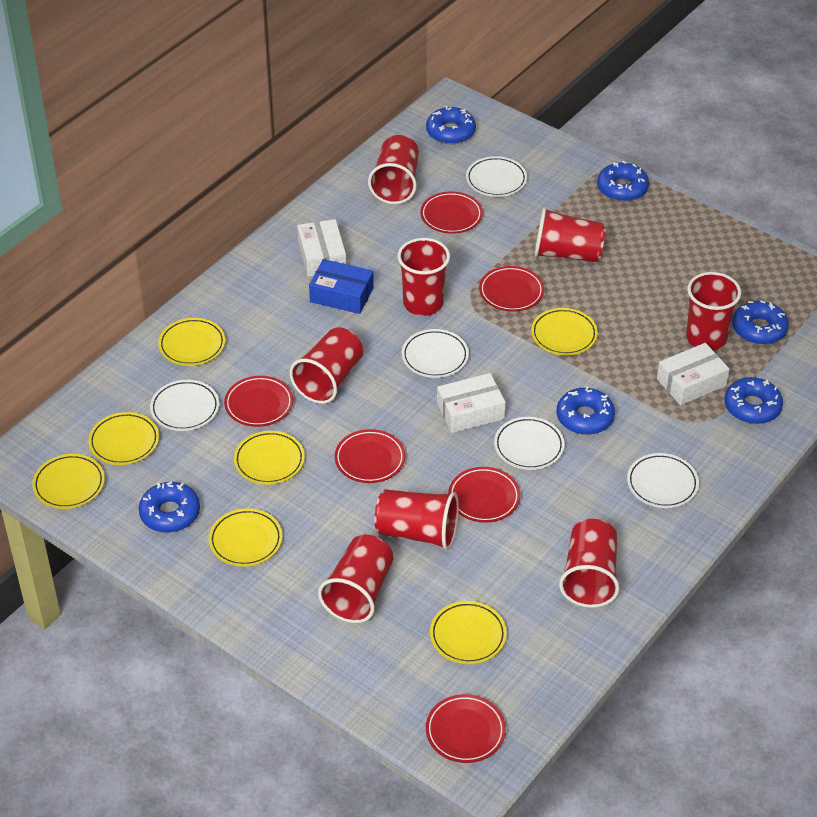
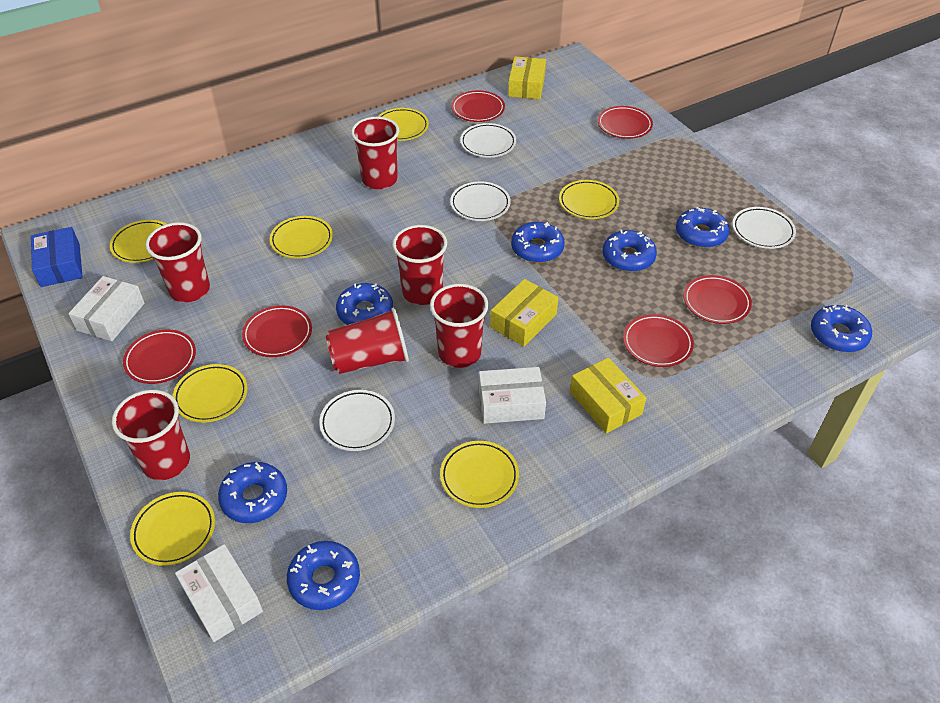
blue donut: 6 -> 7
red cup: 8 -> 6
white plate: 5 -> 4
yellow box: 0 -> 3

